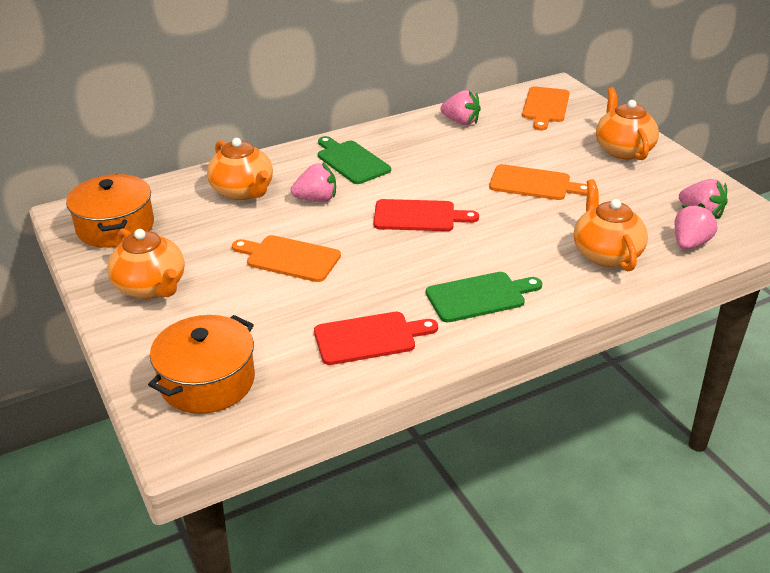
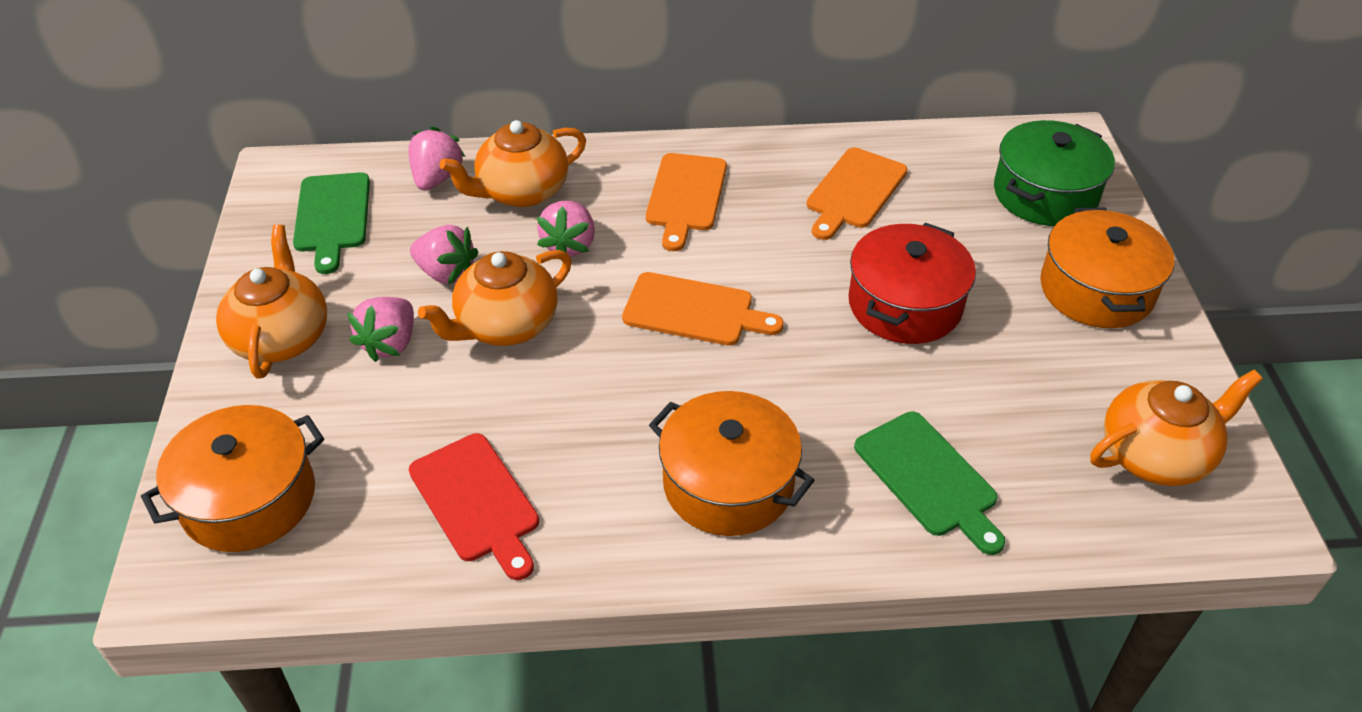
green pot: 0 -> 1
orange pot: 2 -> 3
red cutting board: 2 -> 1
red pot: 0 -> 1

